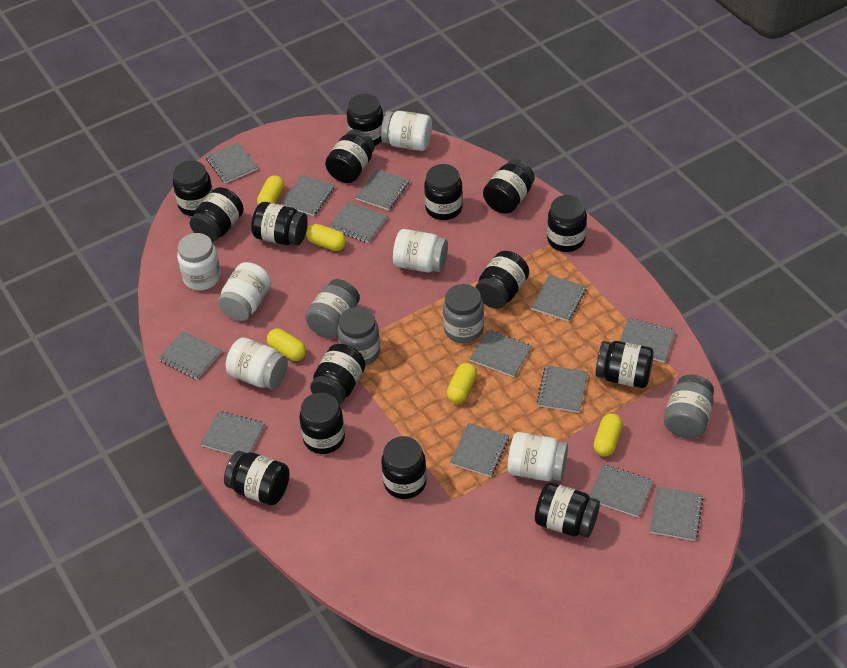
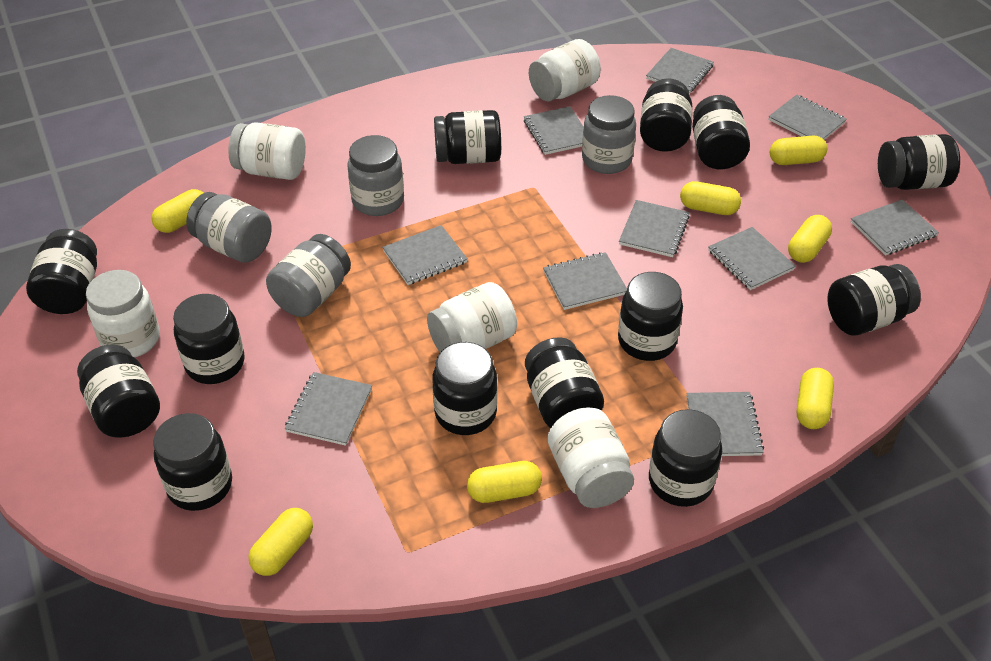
black jar: 15 -> 13
grey notebook: 13 -> 10
white jar: 6 -> 5
yellow capsule: 5 -> 7

